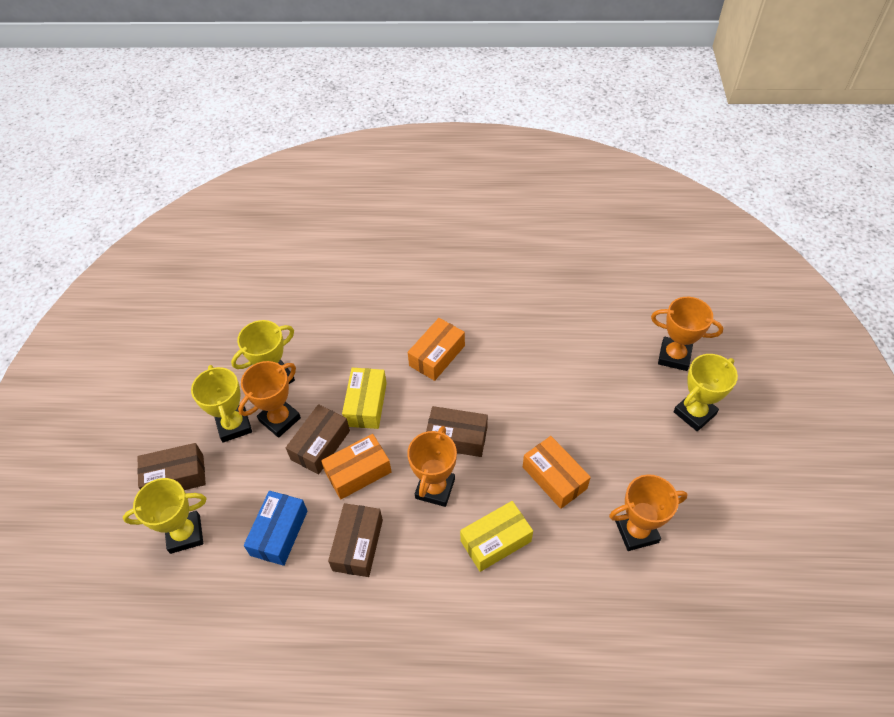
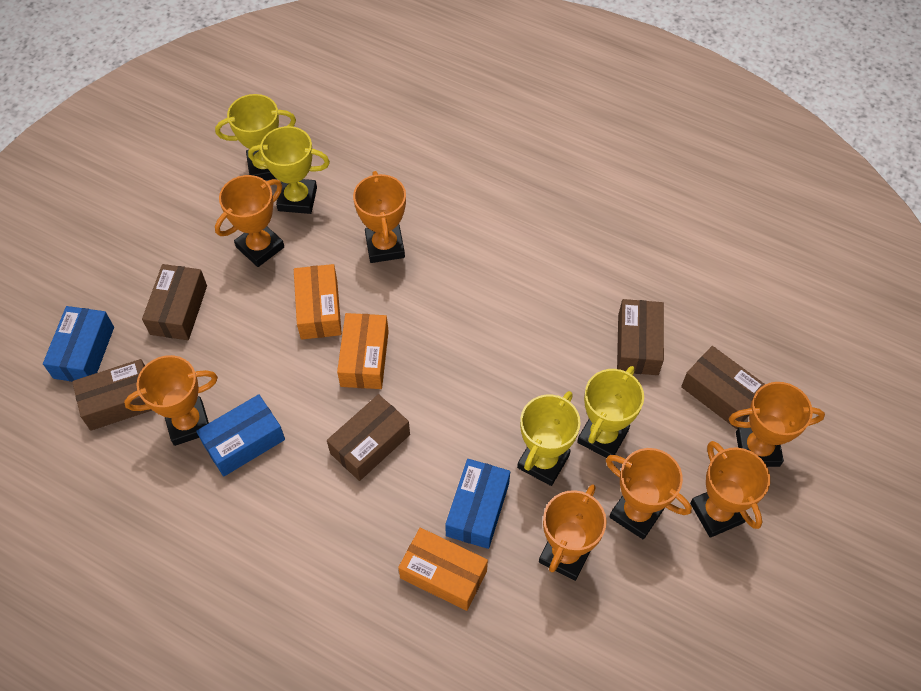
blue box: 1 -> 3
brown box: 4 -> 5
orange trophy: 4 -> 7
yellow box: 2 -> 0

